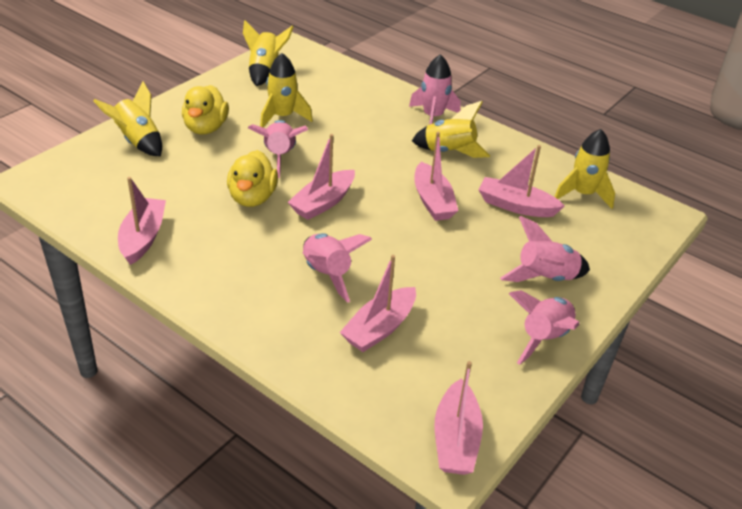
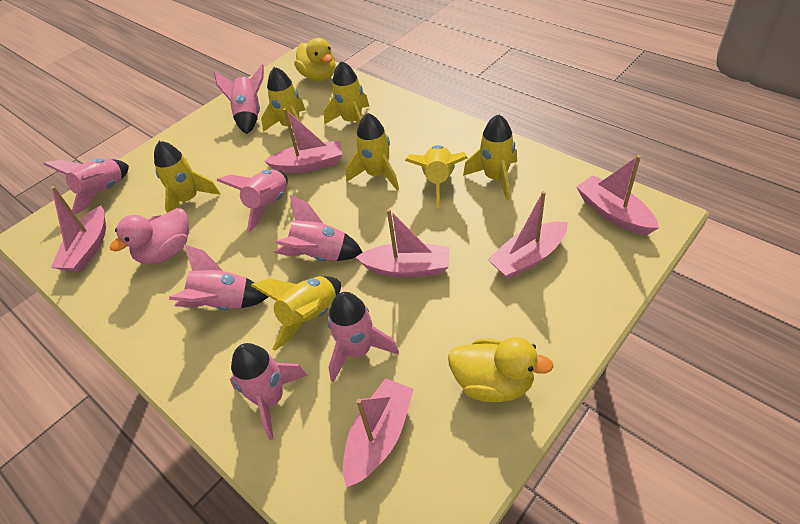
pink duck: 0 -> 1
pink rocket: 5 -> 7
yellow rocket: 5 -> 7

